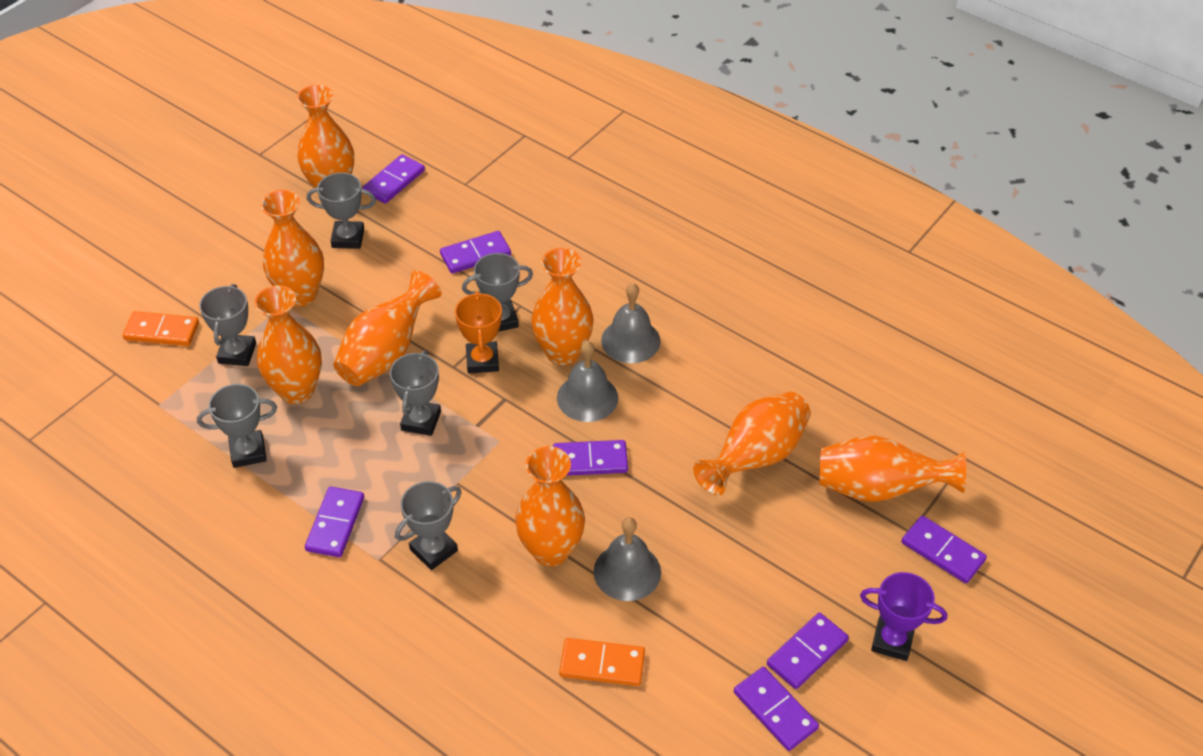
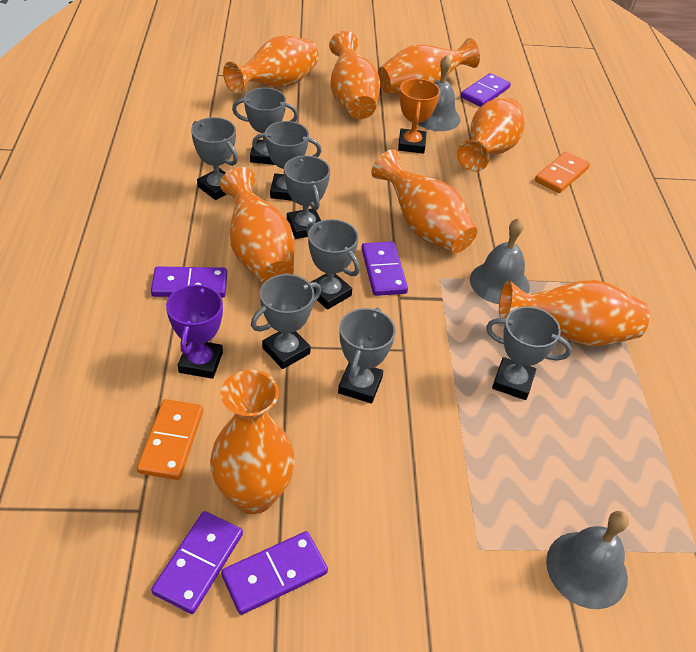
grey trophy: 6 -> 8
purple domino: 7 -> 5

